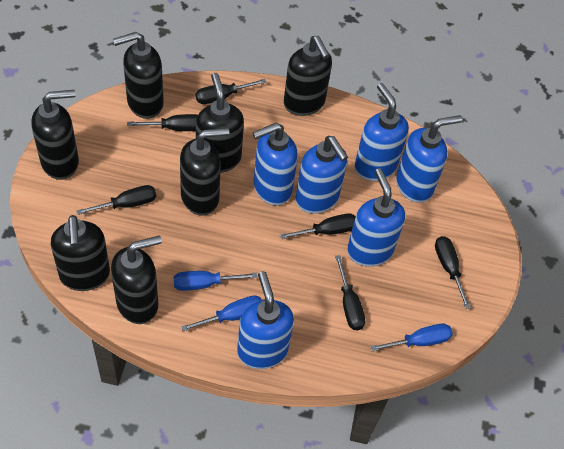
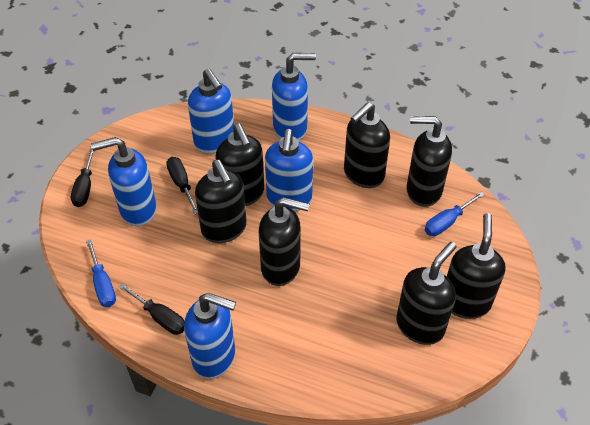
black screwdriver: 6 -> 3
blue screwdriver: 3 -> 2
blue soap dispenser: 6 -> 5

